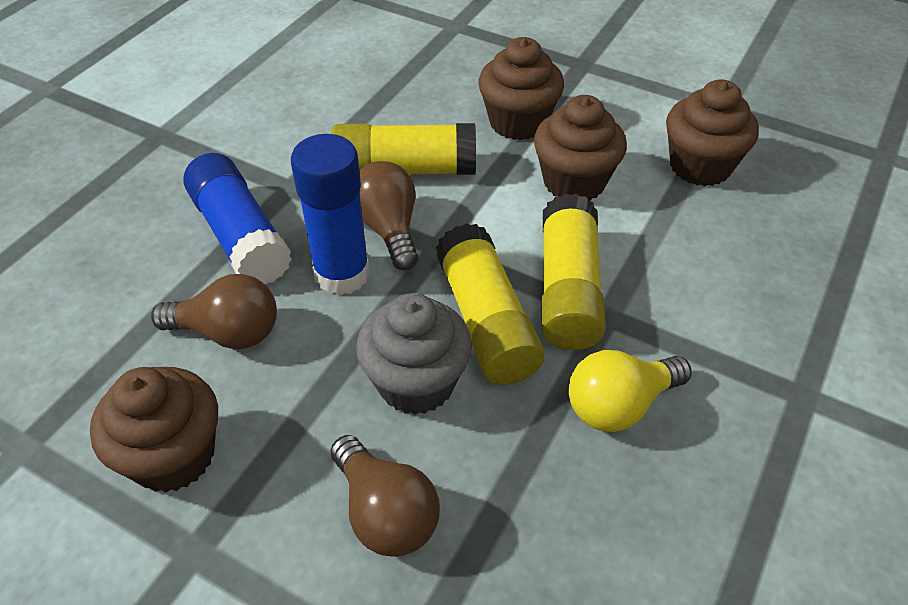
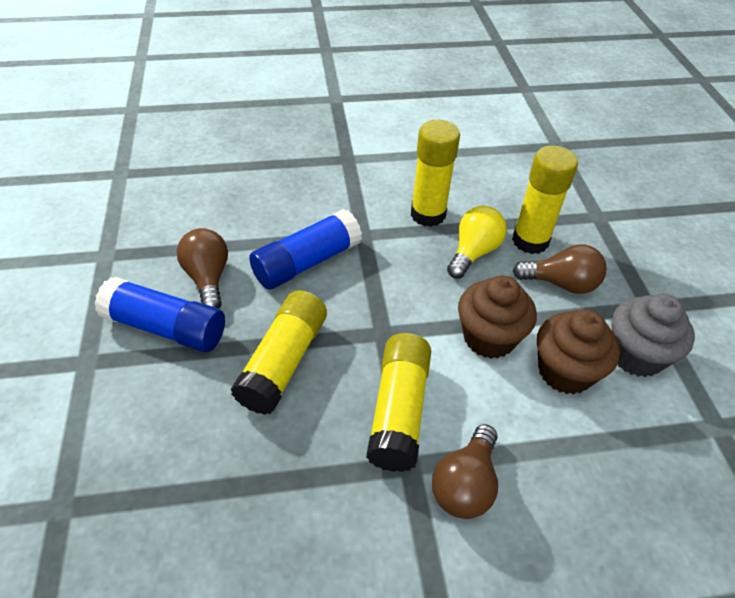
brown cupcake: 4 -> 2
yellow glue stick: 3 -> 4

